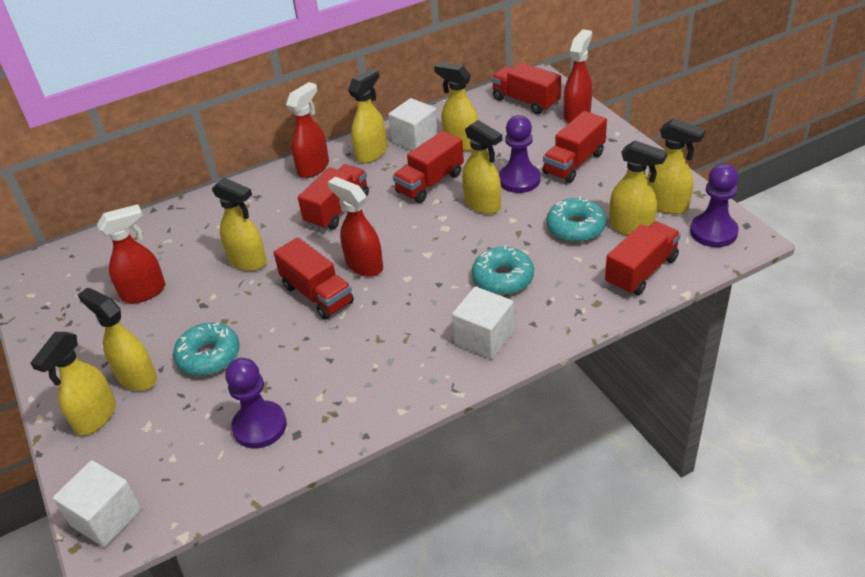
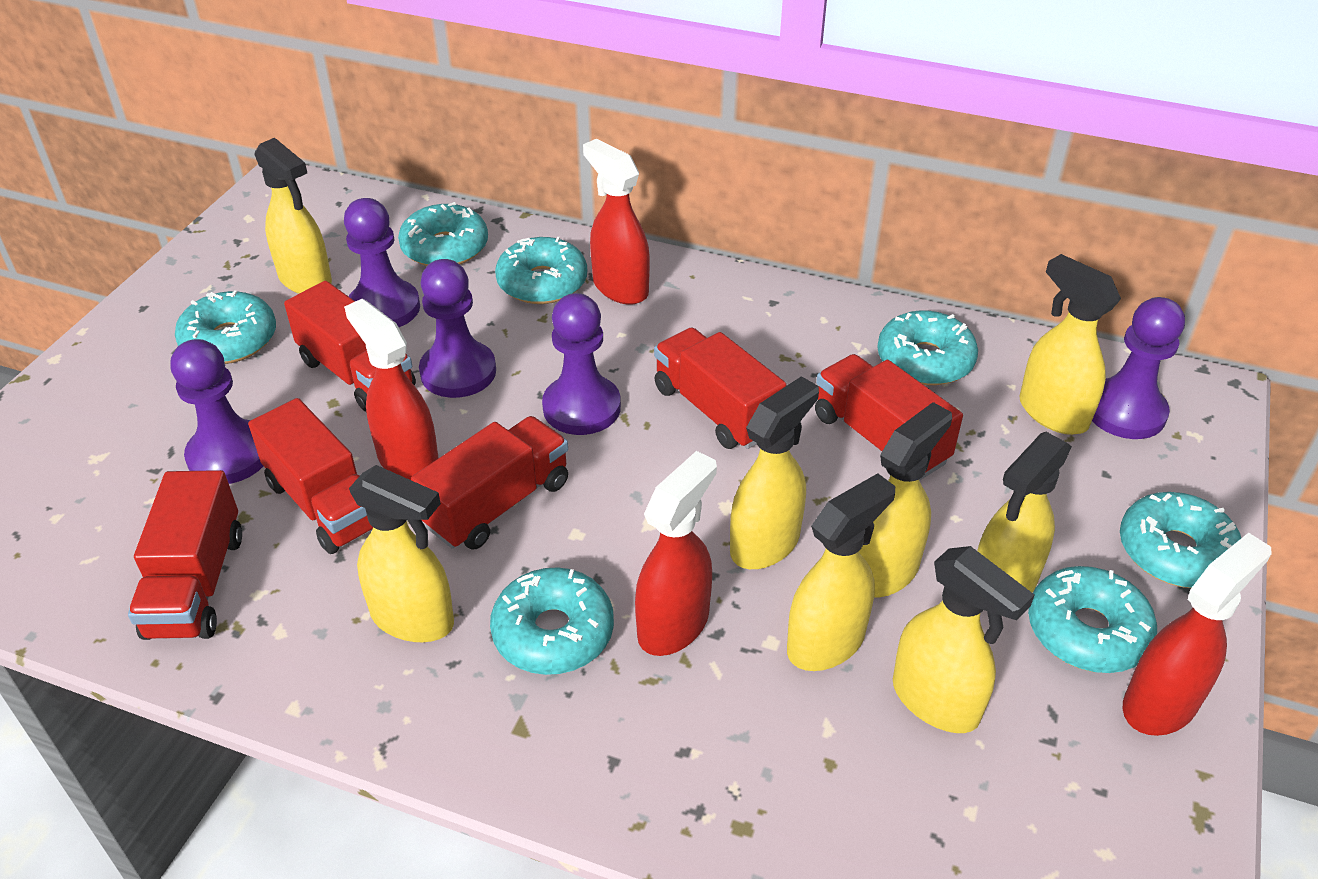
purple pawn: 3 -> 5
turquoise donut: 3 -> 7
white cube: 3 -> 0

